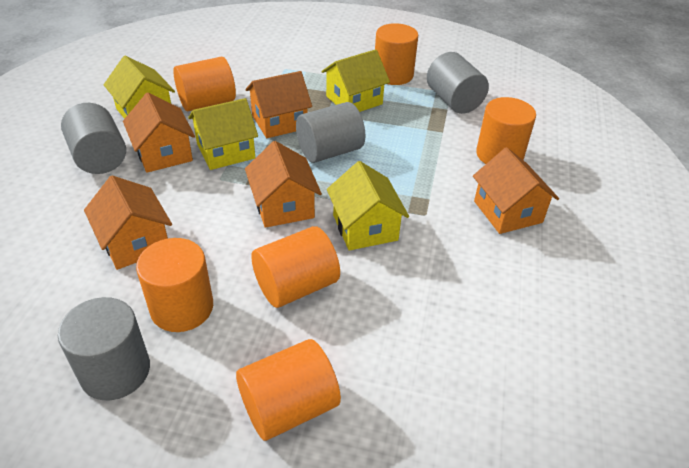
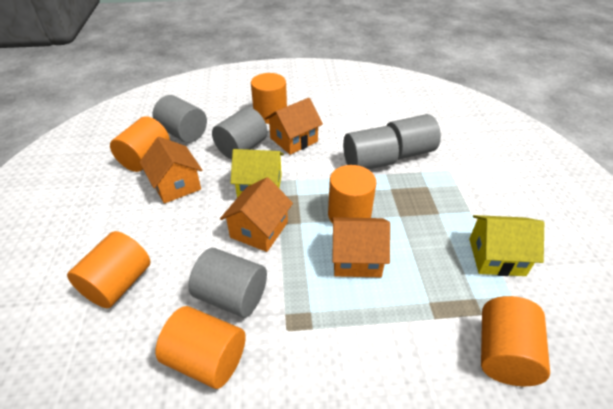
grey cylinder: 4 -> 5
orange house: 5 -> 4
yellow house: 4 -> 2

